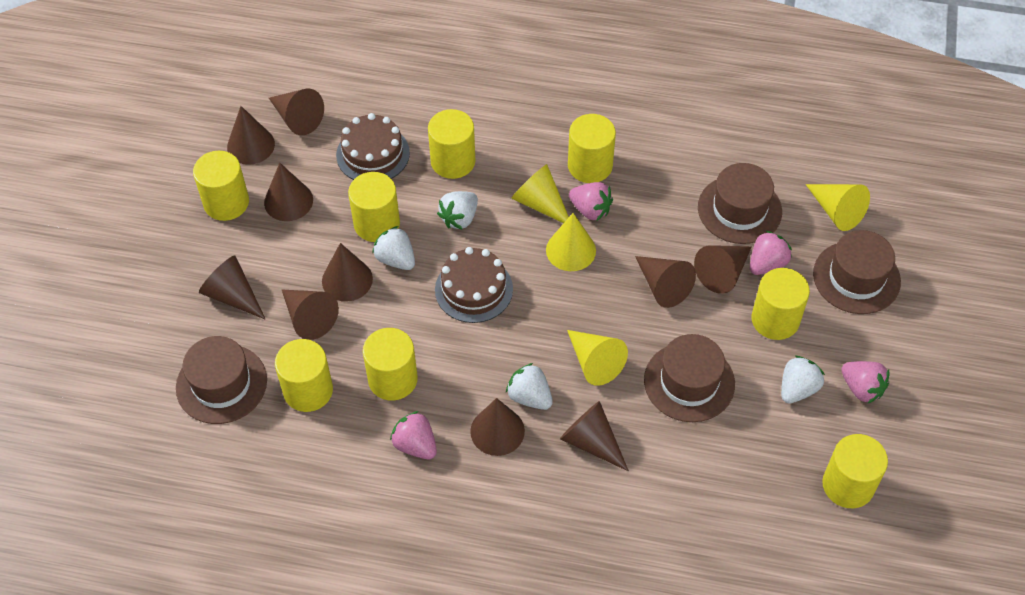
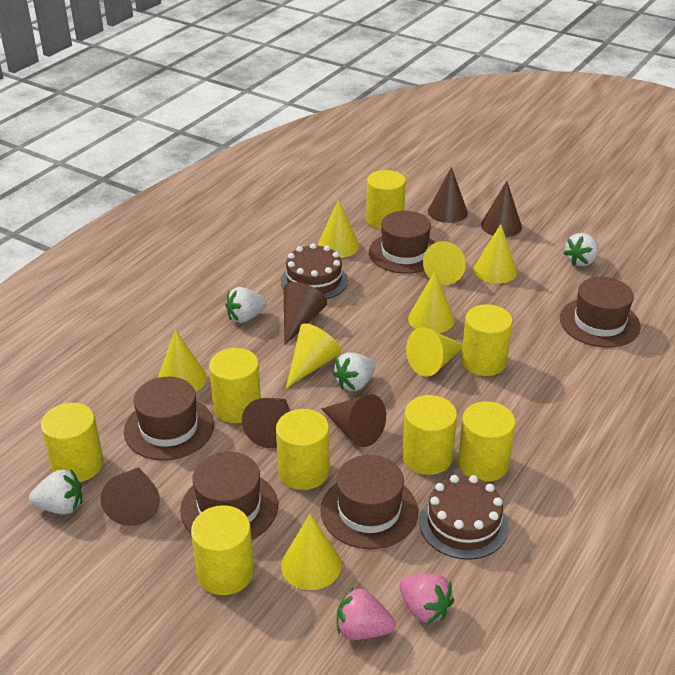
brown cone: 10 -> 6
brown hat: 4 -> 5
pink strawberry: 4 -> 2
yellow cone: 4 -> 8

